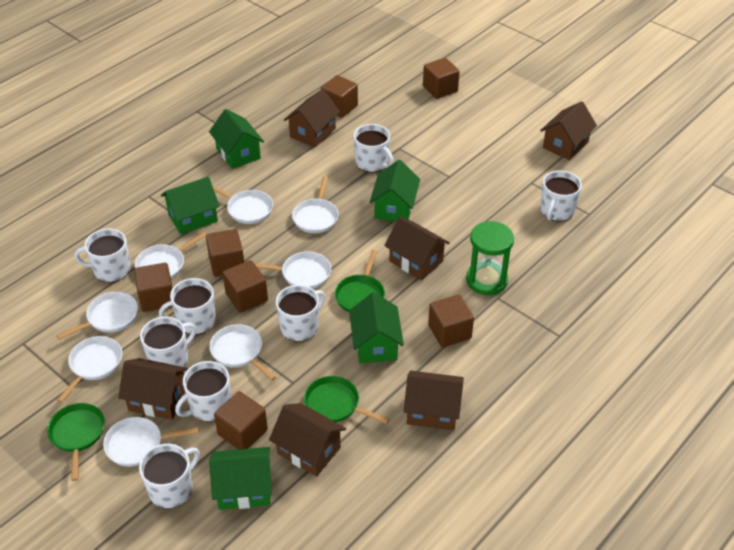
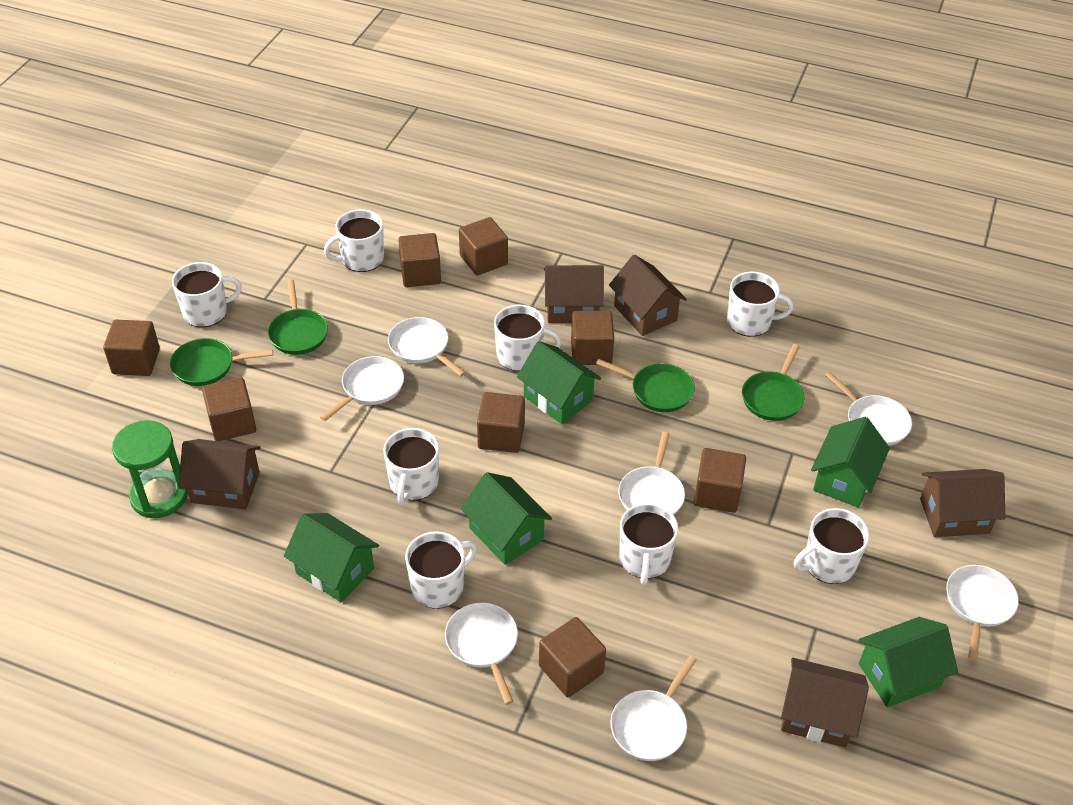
brown cube: 7 -> 8
brown house: 6 -> 5
green pan: 3 -> 4
white pan: 8 -> 7

